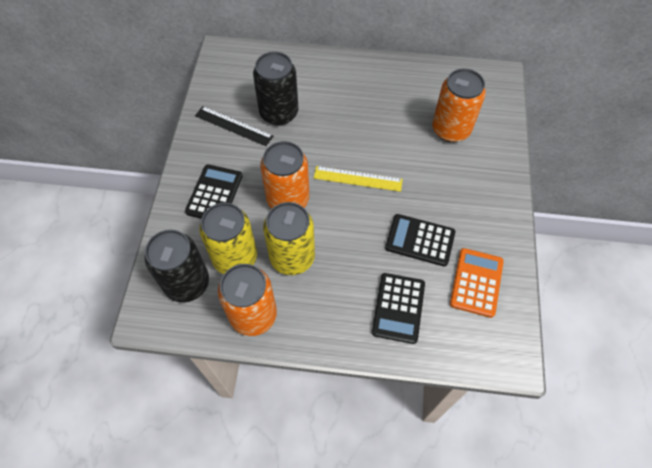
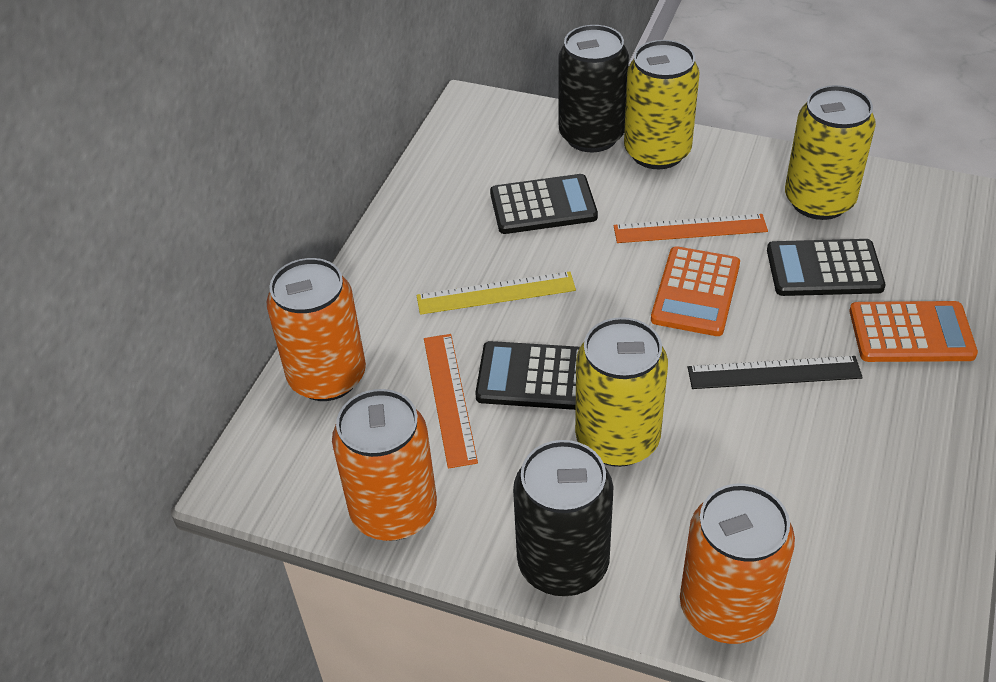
orange calculator: 1 -> 2
orange ruler: 0 -> 2
yellow can: 2 -> 3

